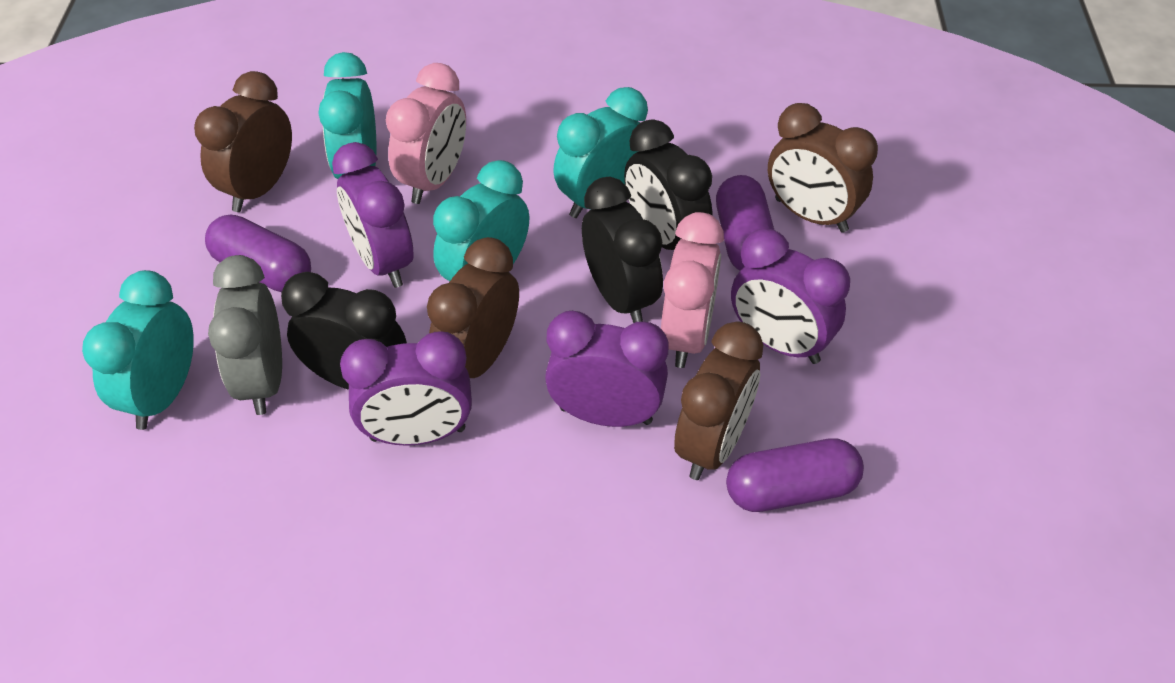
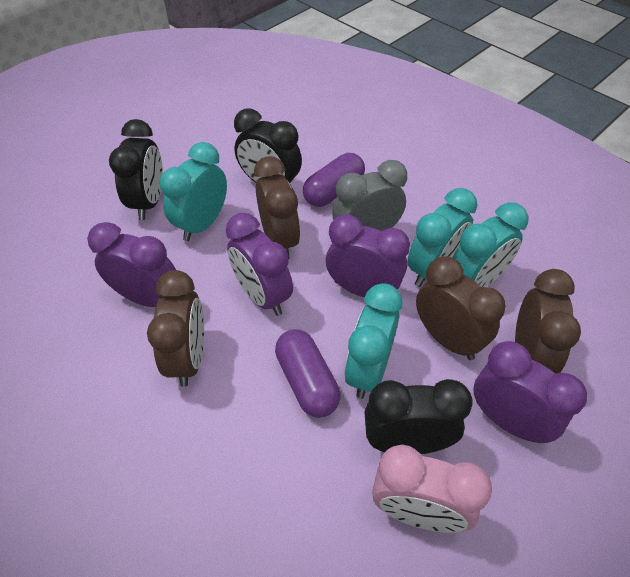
pink clock: 2 -> 1
purple capsule: 3 -> 2

